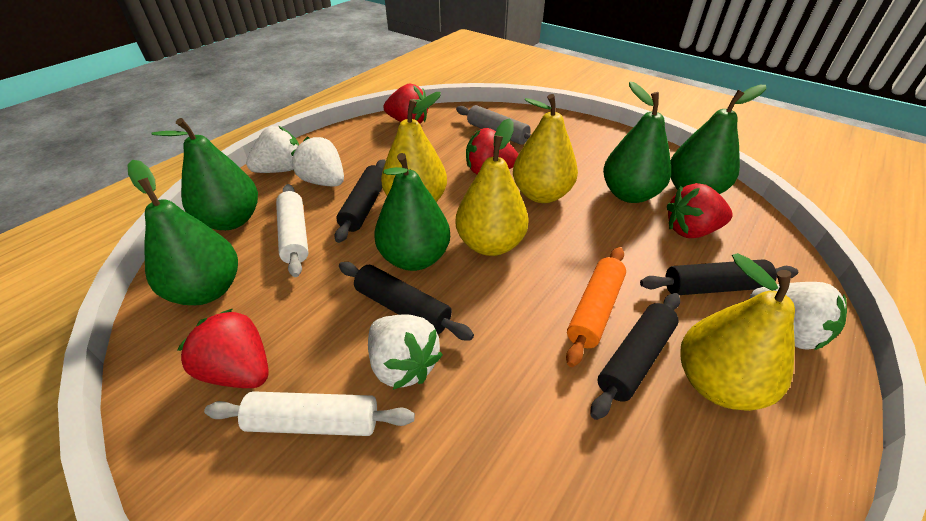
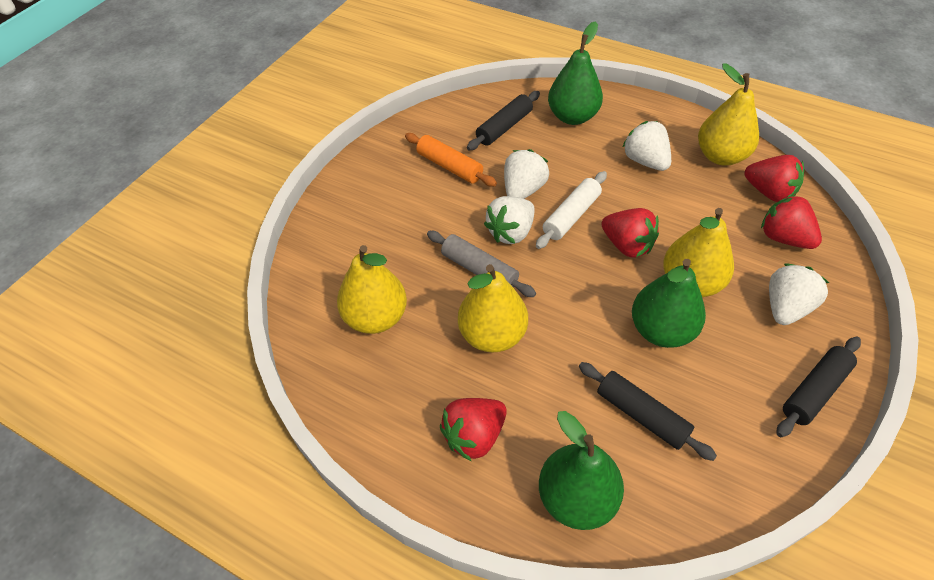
black rolling pin: 4 -> 3
green pear: 5 -> 3
white rolling pin: 2 -> 1

